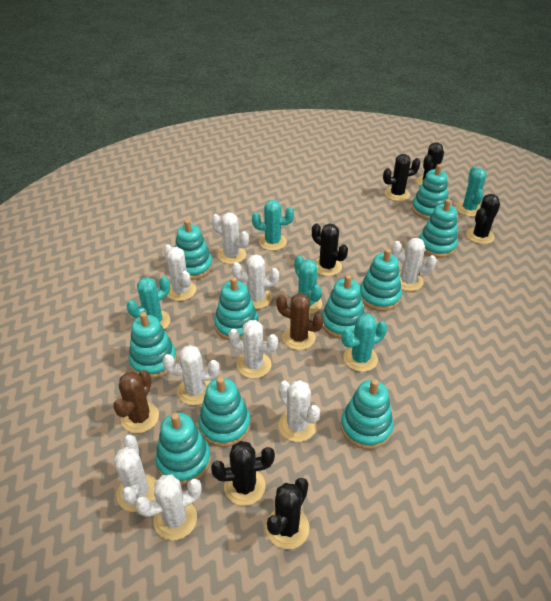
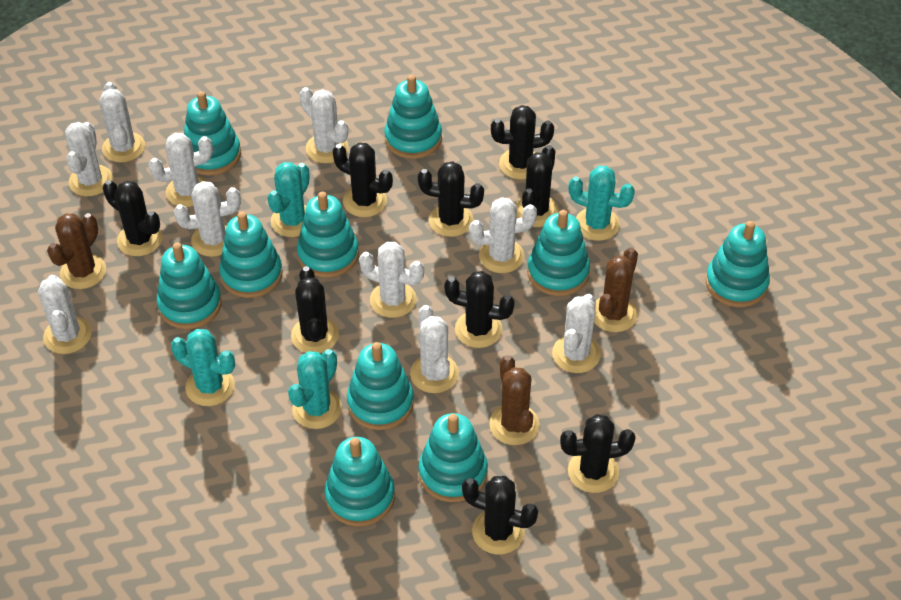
black cactus: 6 -> 9
brown cactus: 2 -> 3
turquoise cactus: 5 -> 4
white cactus: 9 -> 10

